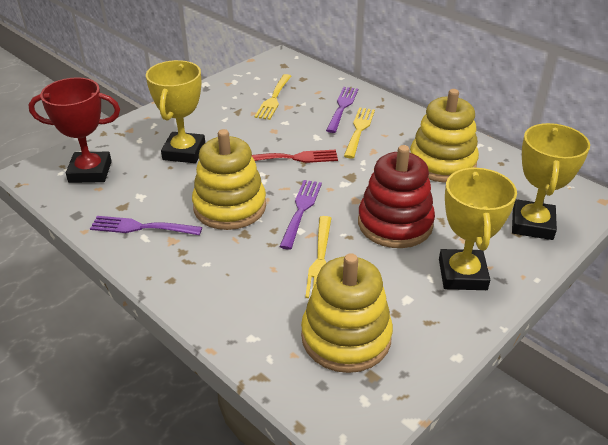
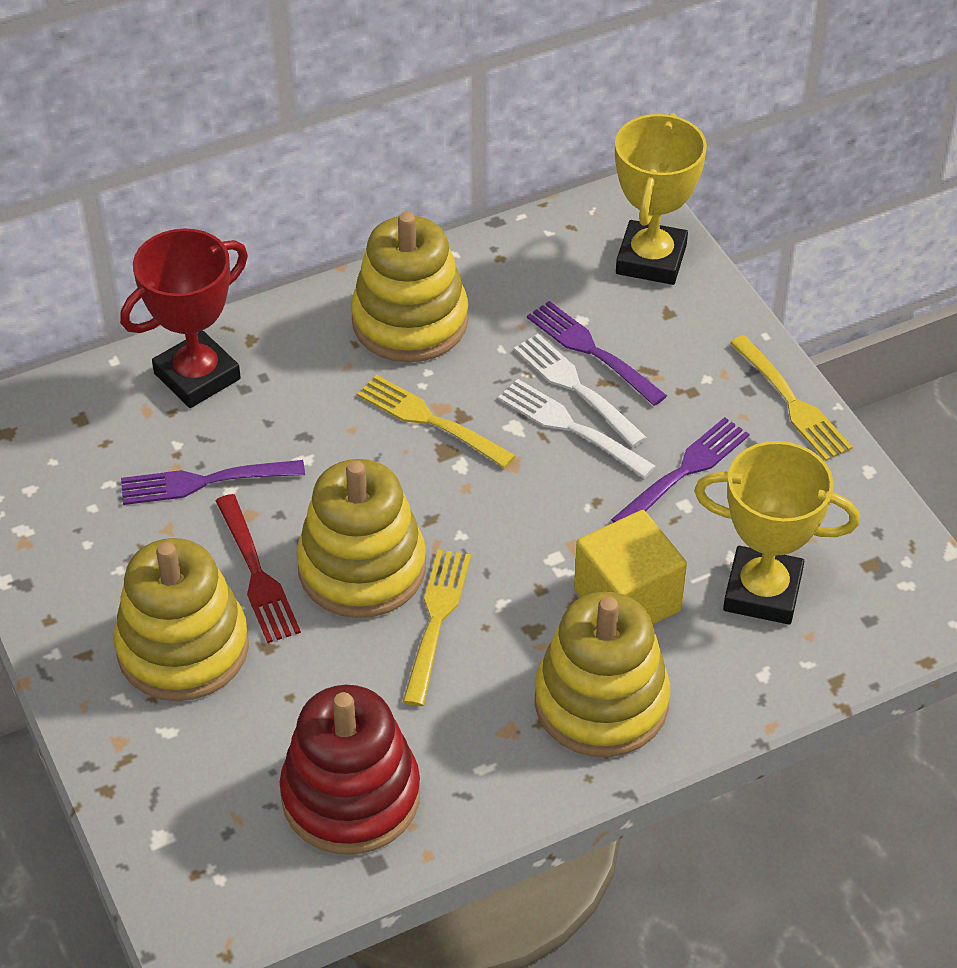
white fork: 0 -> 2
yellow cube: 0 -> 1
yellow stacking toy: 3 -> 4
yellow trophy: 3 -> 2

